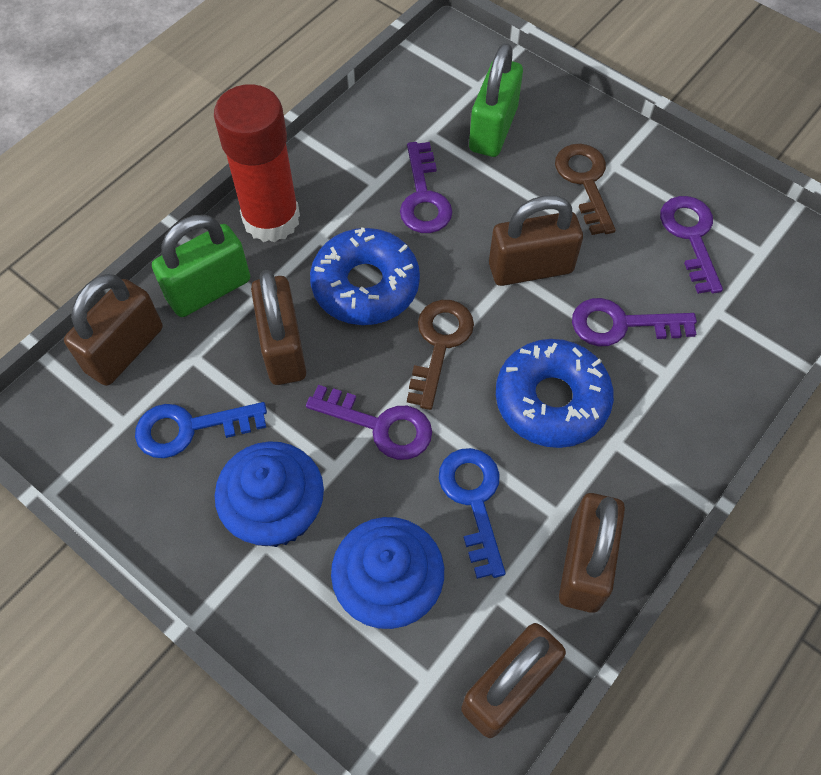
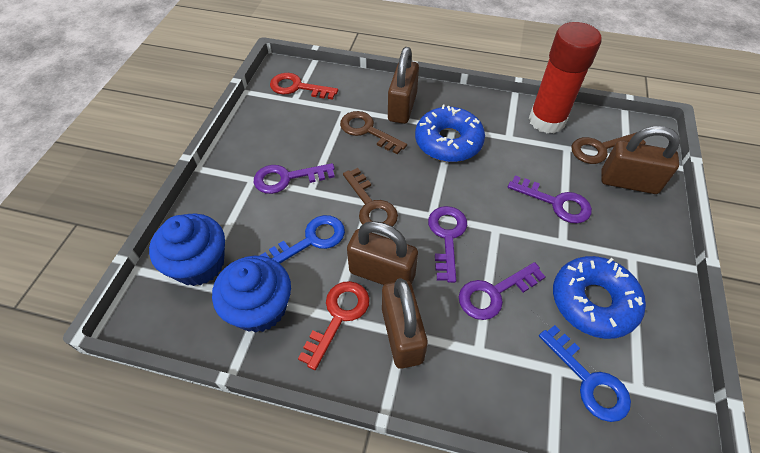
brown key: 2 -> 3
brown padlock: 5 -> 4
green padlock: 2 -> 0
red key: 0 -> 2

